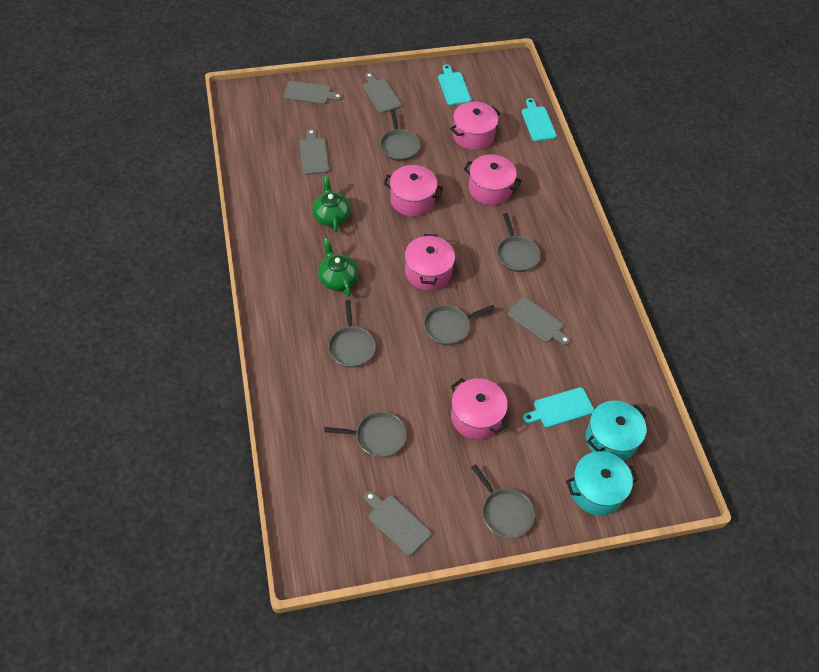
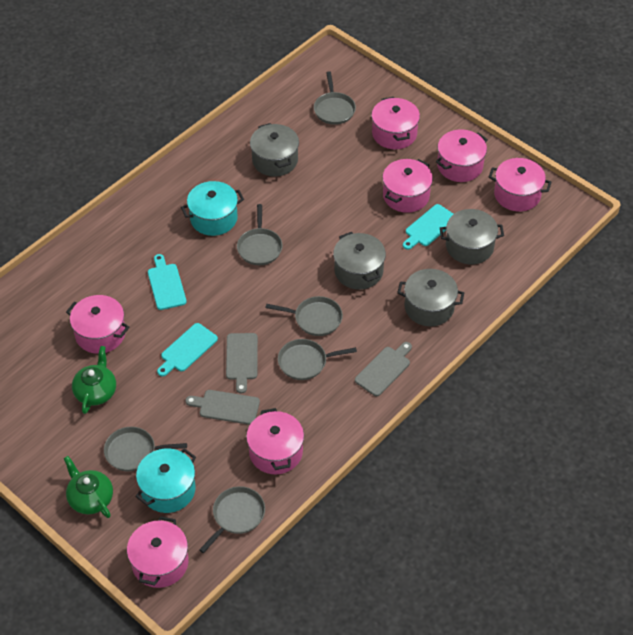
grey cutting board: 5 -> 3
grey pot: 0 -> 4
pink pot: 5 -> 7

